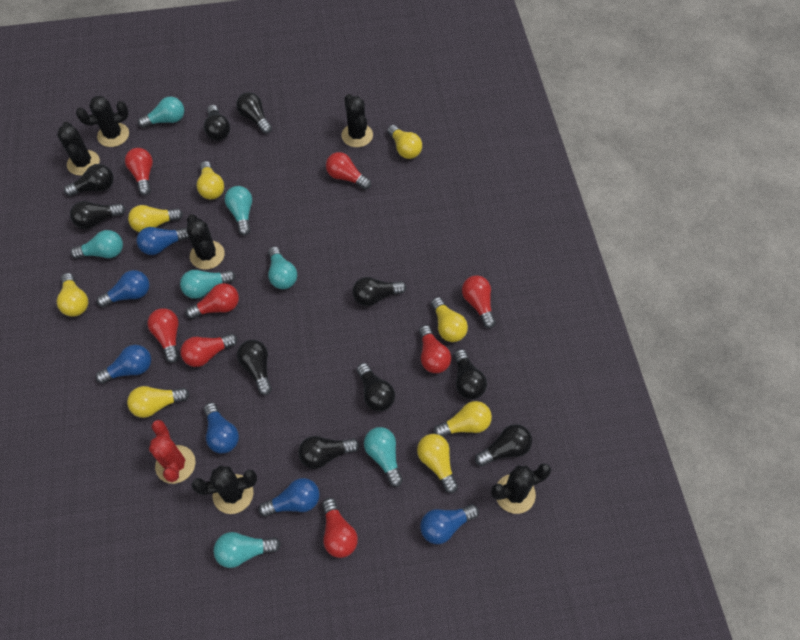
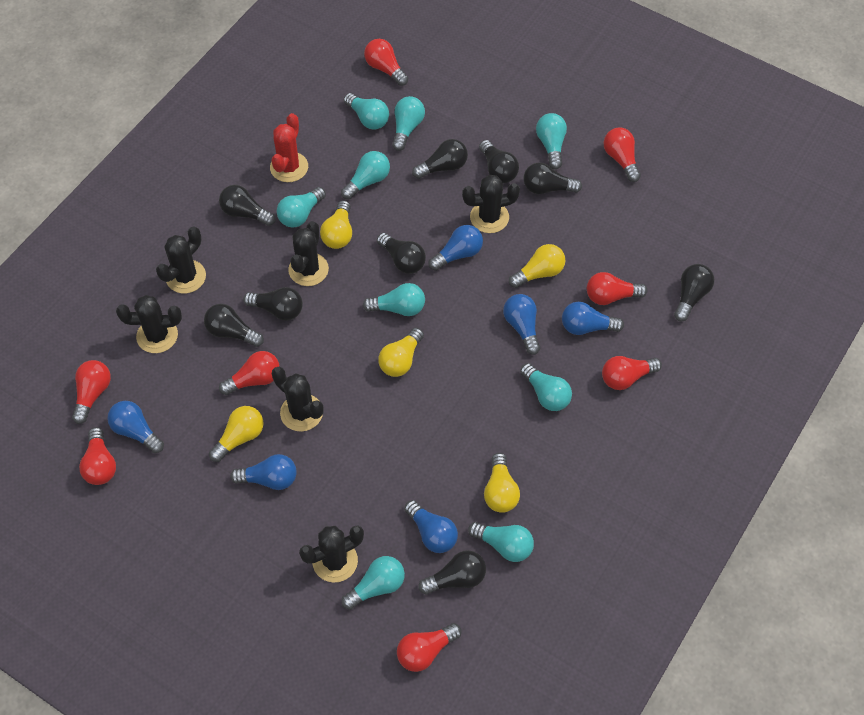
black light bulb: 10 -> 9
turquoise light bulb: 7 -> 9
yellow light bulb: 8 -> 5

